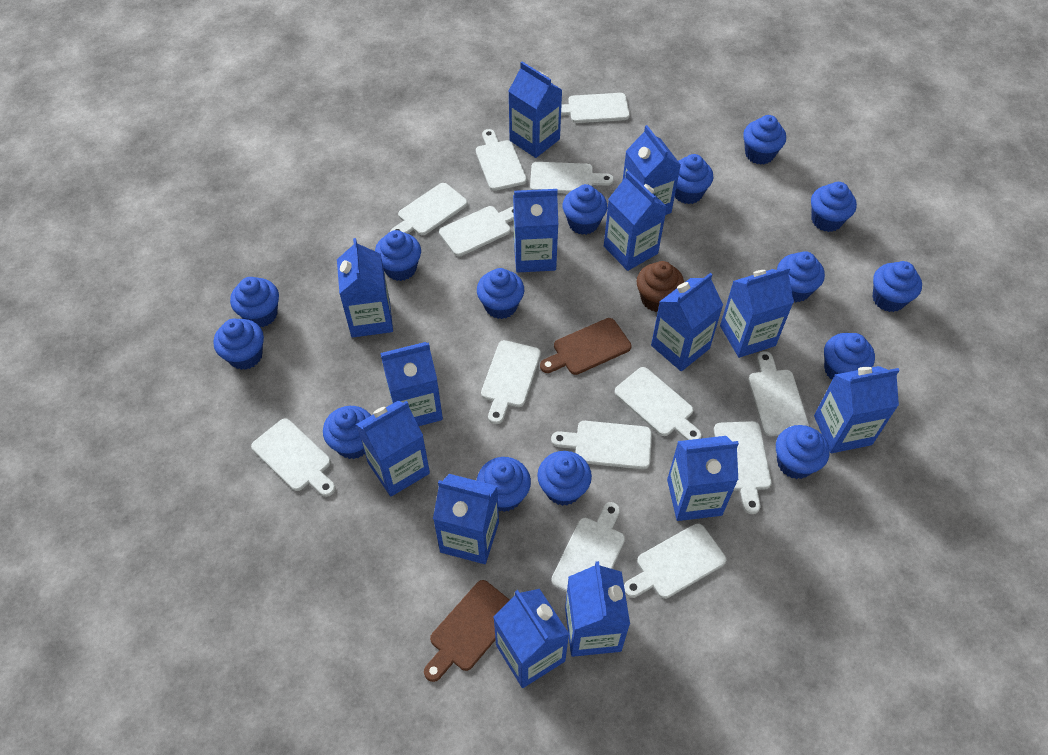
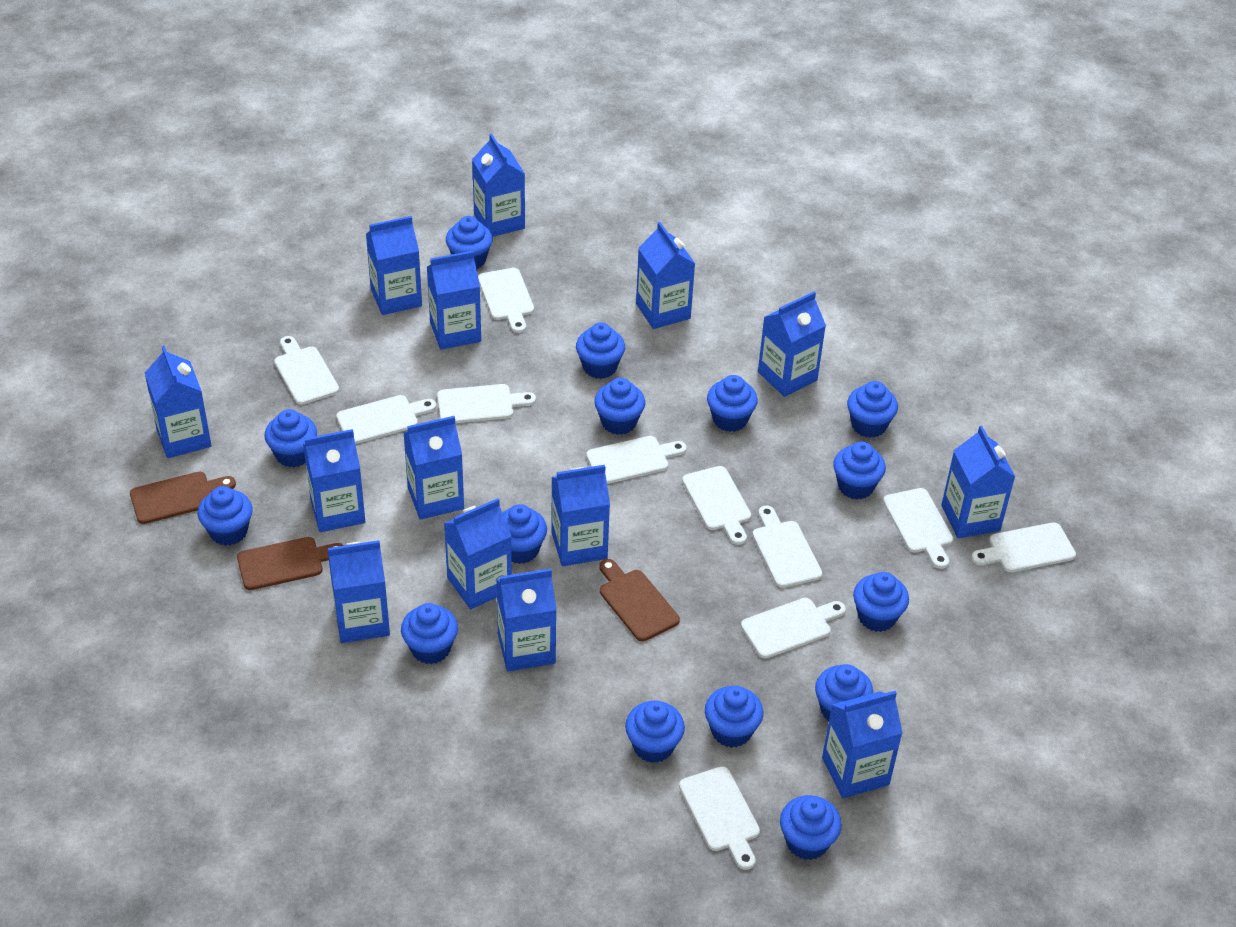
brown cupcake: 1 -> 0
brown cutting board: 2 -> 3
white cutting board: 13 -> 11

